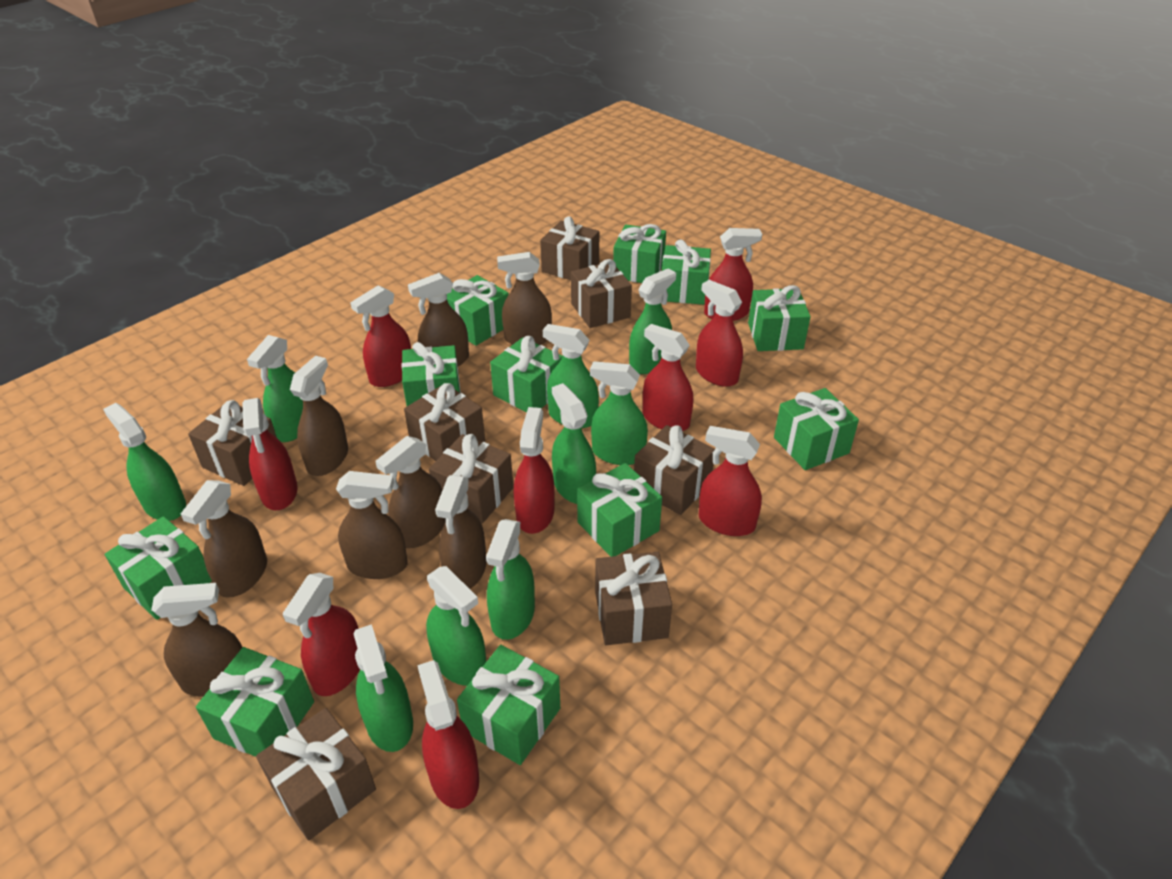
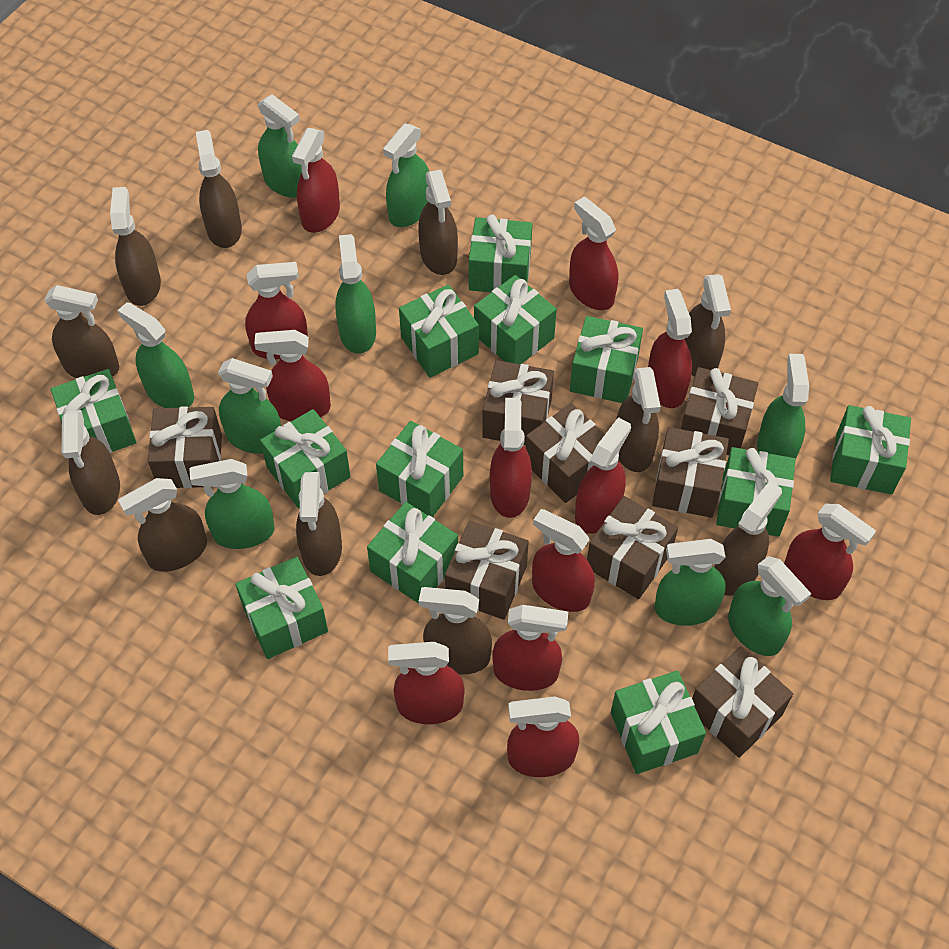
brown spray bottle: 8 -> 11
green gift: 11 -> 12
red spray bottle: 9 -> 12

